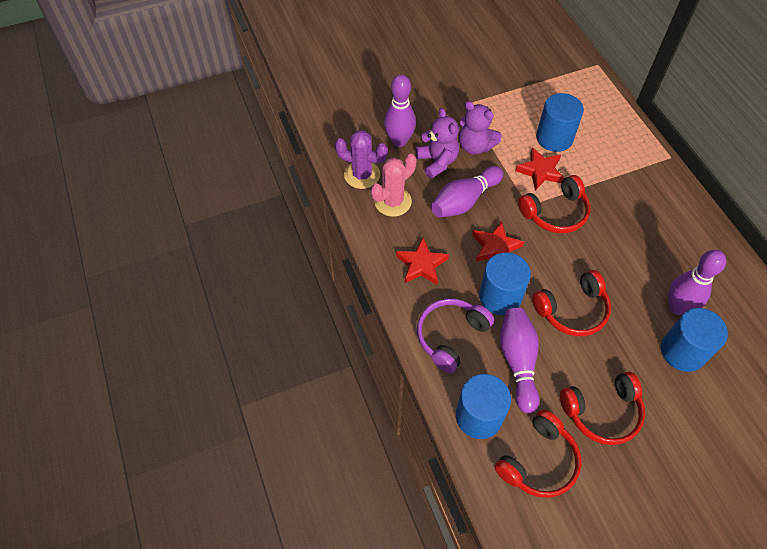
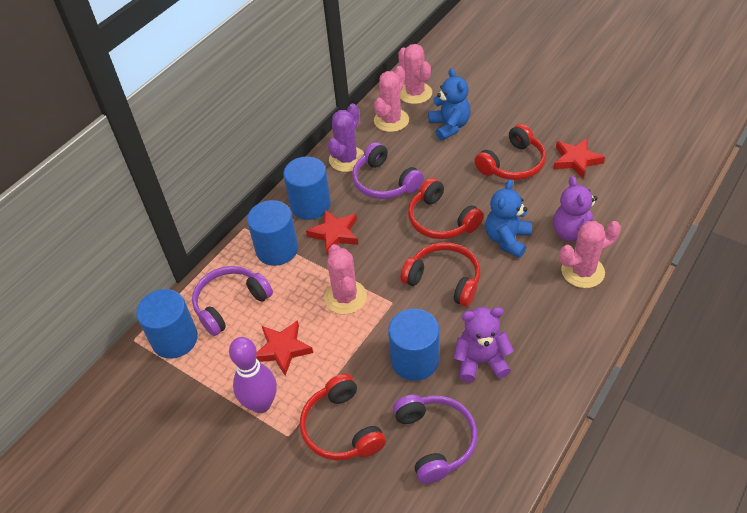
blue teddy bear: 0 -> 2
pink cactus: 1 -> 4
purple bowling pin: 4 -> 1
purple headphones: 1 -> 3

